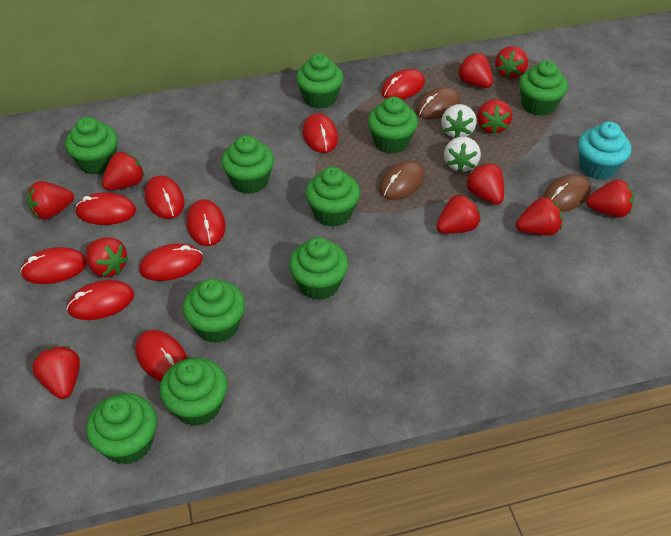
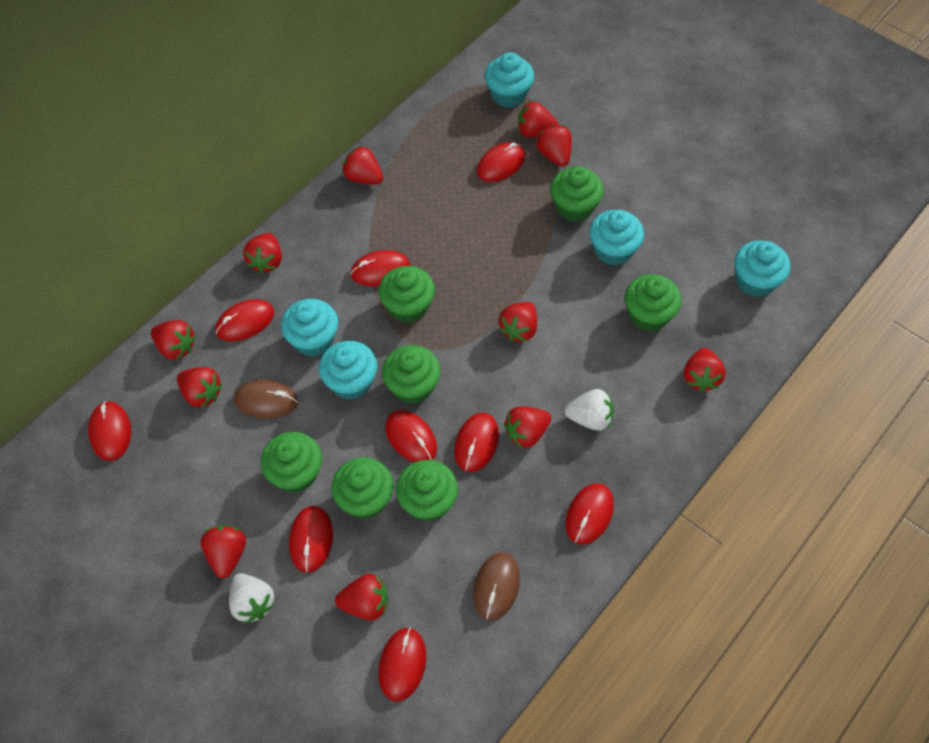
brown mouse: 3 -> 2
green cupcake: 10 -> 7
turquoise cupcake: 1 -> 5

